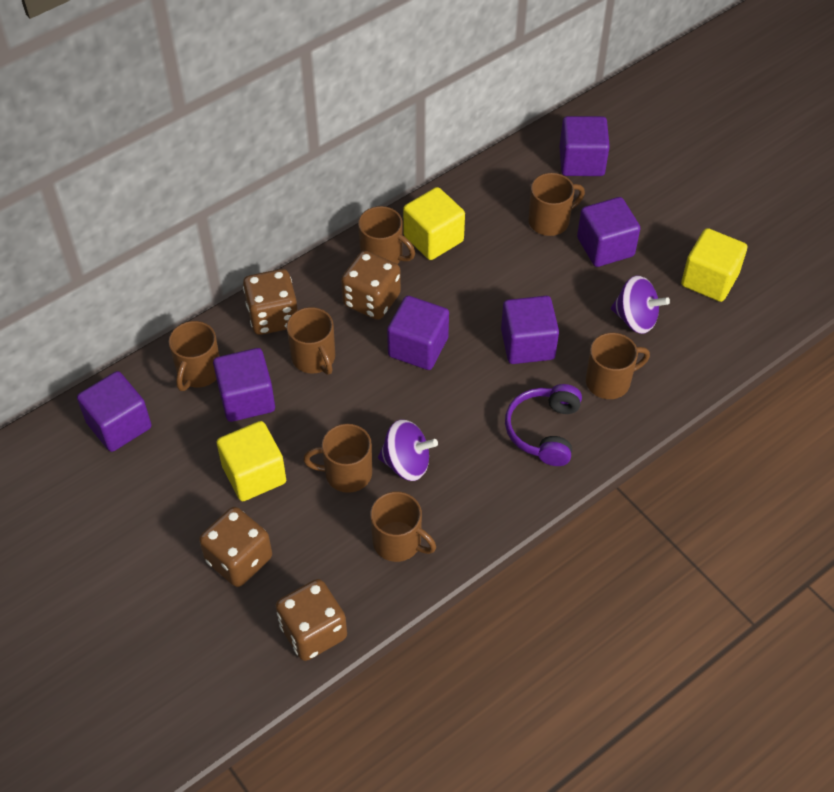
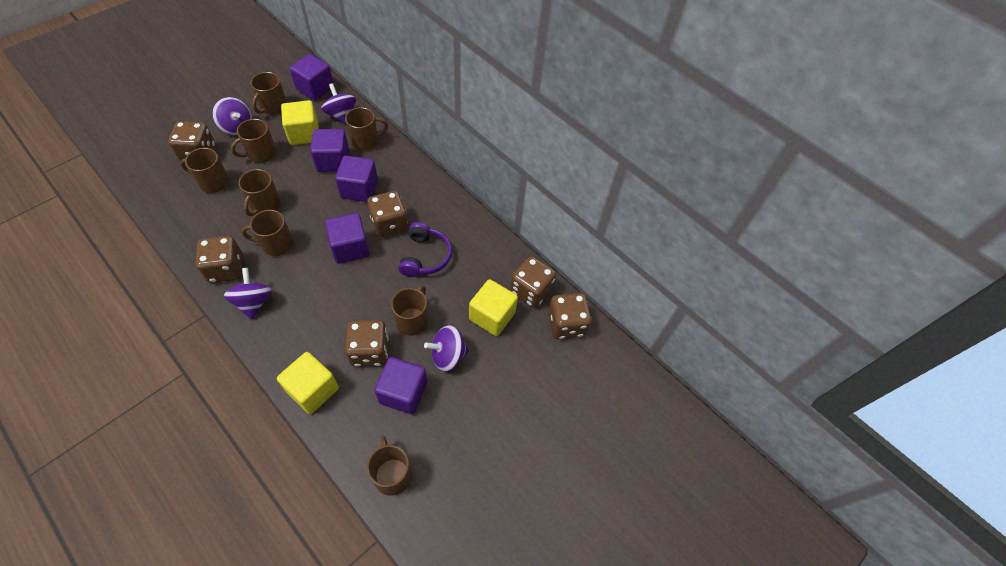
brown dice: 4 -> 6
brown mug: 7 -> 8
purple cube: 6 -> 5
purple spinning top: 2 -> 4

